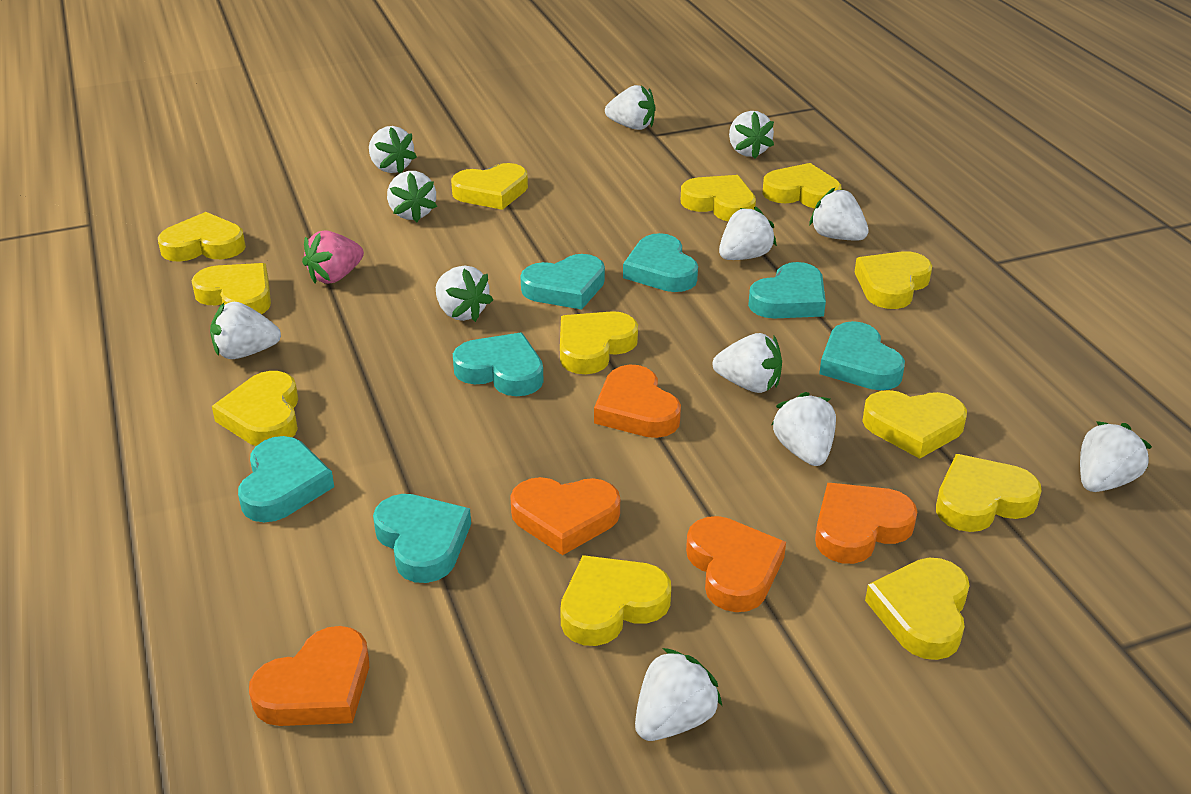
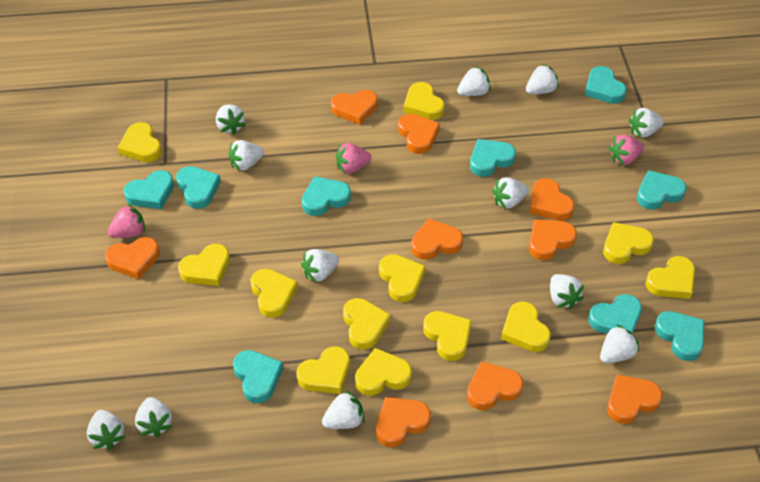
orange heart: 5 -> 9
pink strawberry: 1 -> 3
turquoise heart: 7 -> 9

